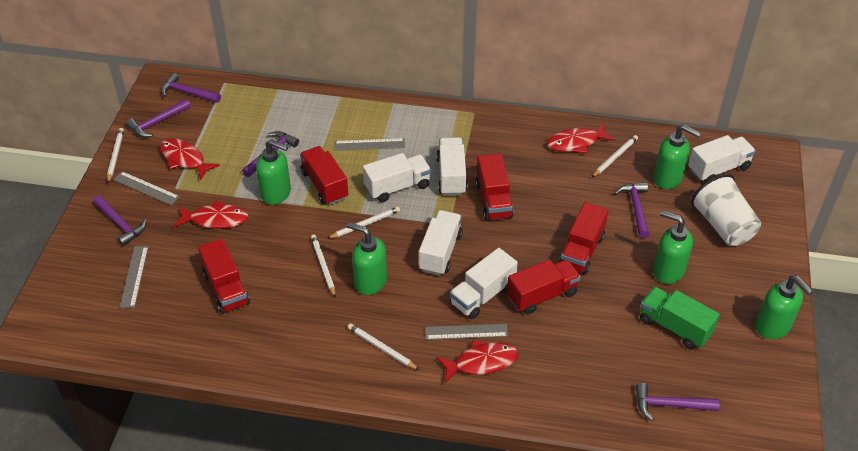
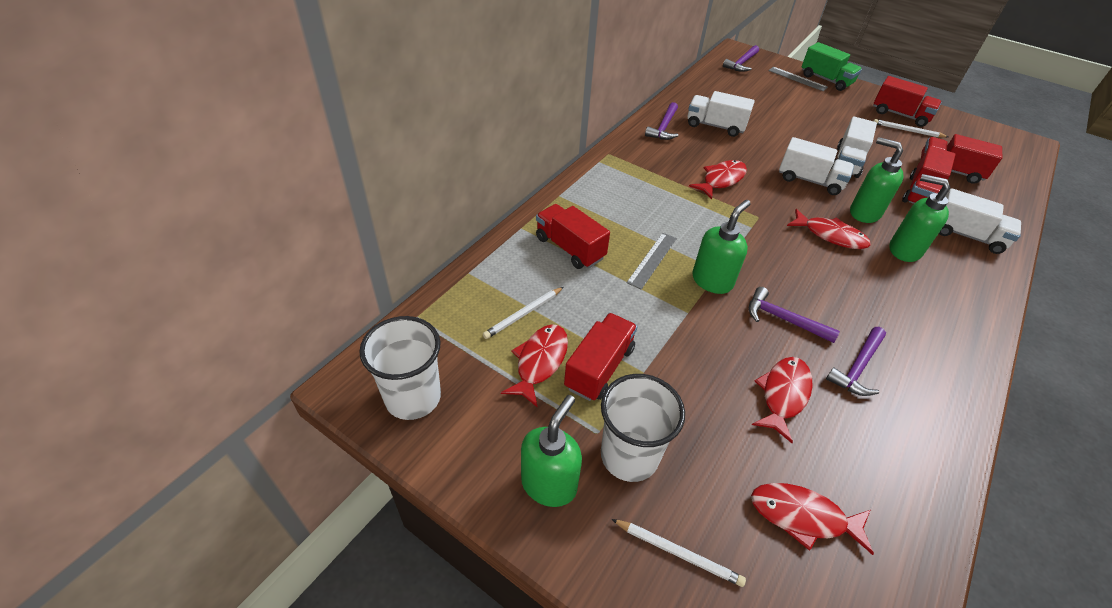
green soap dispenser: 5 -> 4
grey ruler: 4 -> 2
purple hammer: 6 -> 4
red fish: 4 -> 5
white cup: 1 -> 2
white pencil: 5 -> 3
white truck: 5 -> 4

